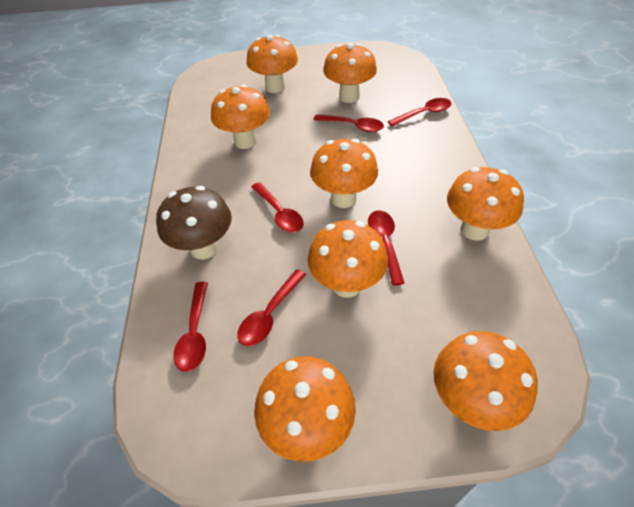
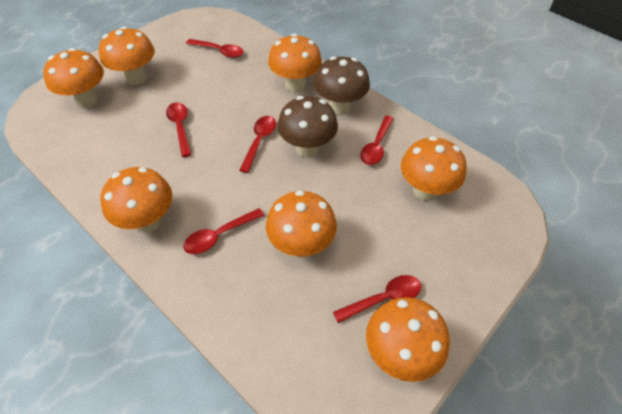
brown mushroom: 1 -> 2
orange mushroom: 8 -> 7

